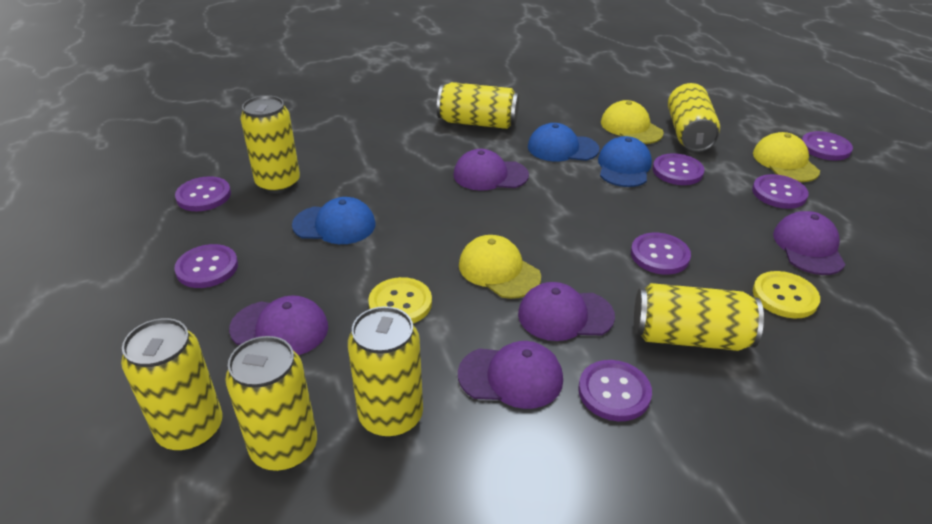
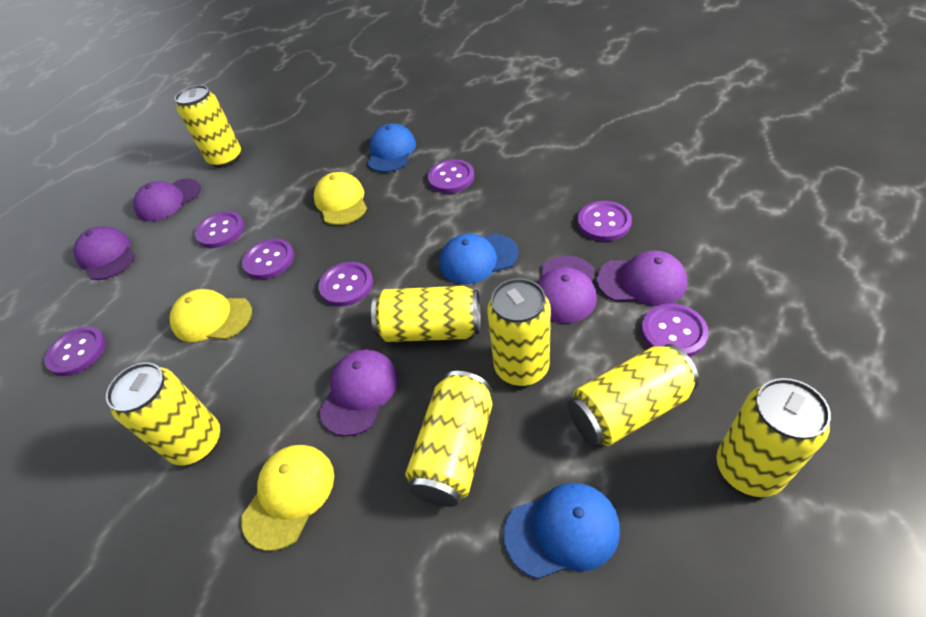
yellow button: 2 -> 0

